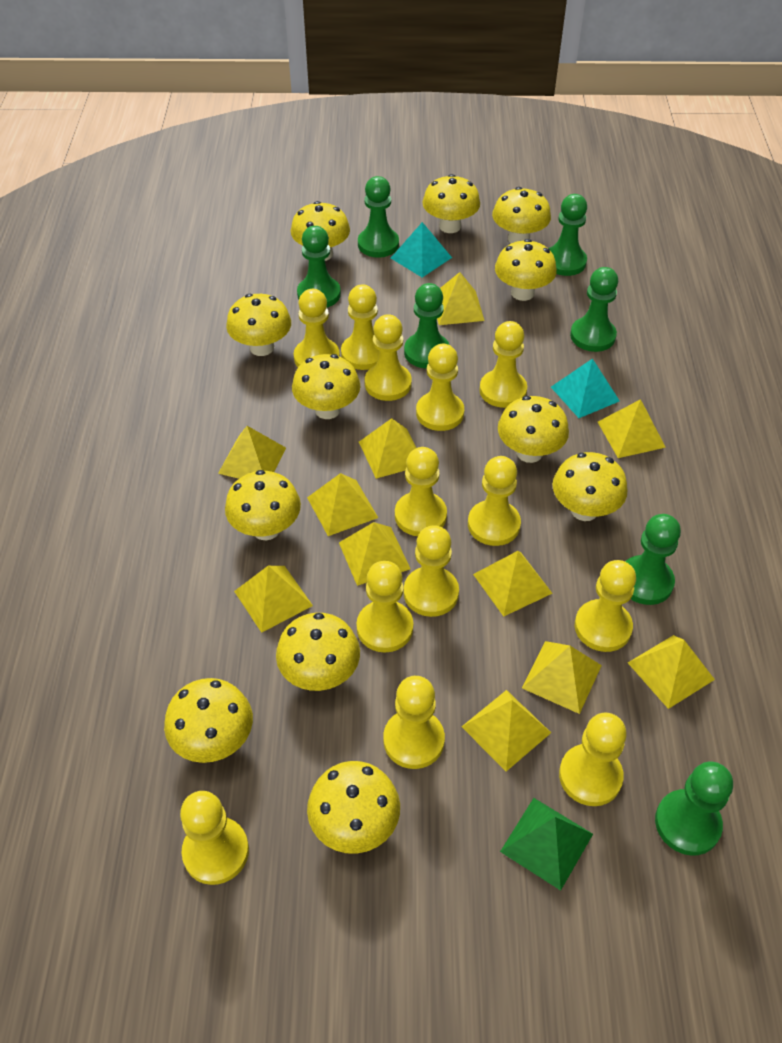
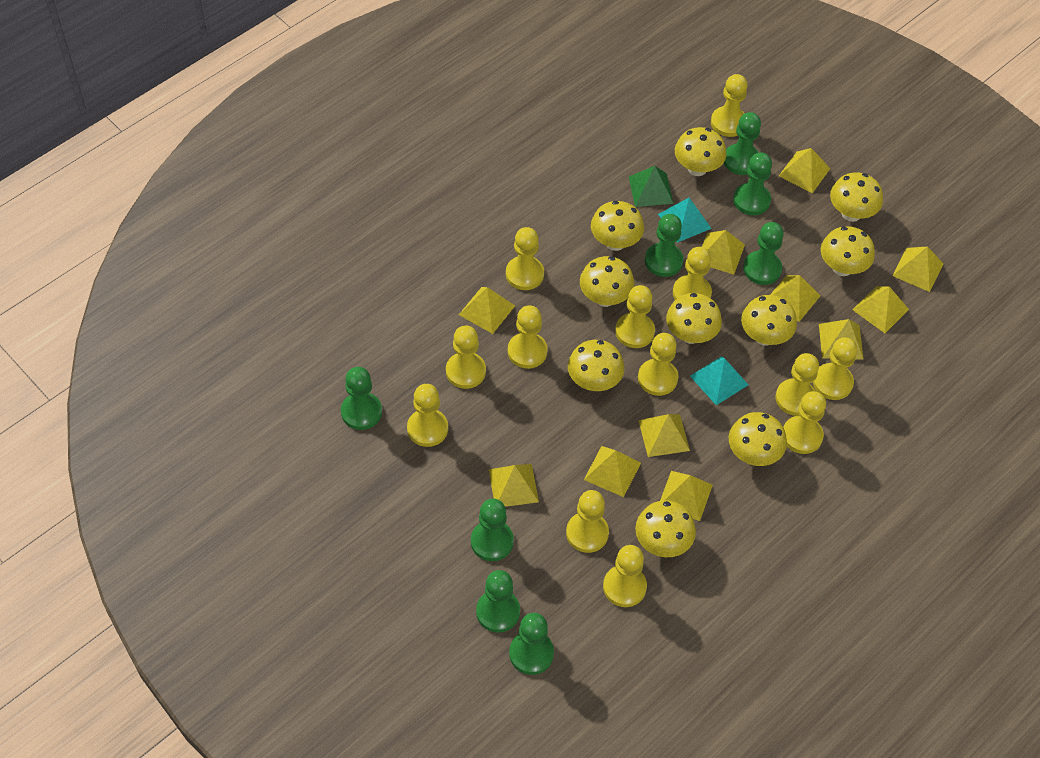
green pawn: 7 -> 8
yellow mushroom: 12 -> 10

